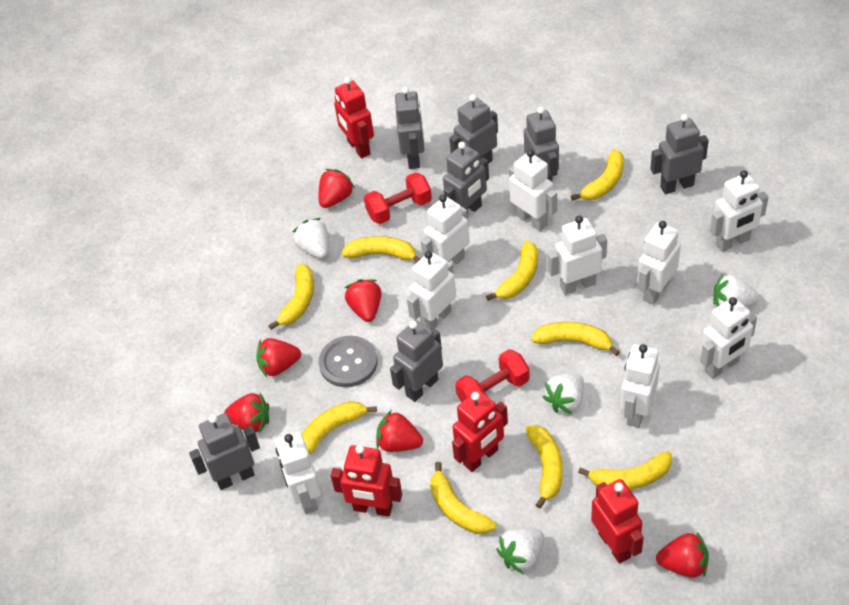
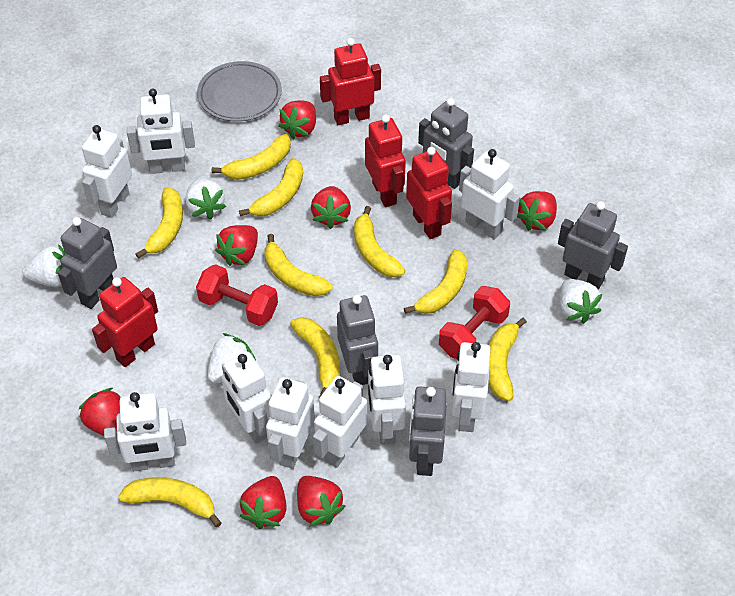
grey button: 1 -> 0
grey plate: 0 -> 1
grey robot: 7 -> 5
red strawberry: 6 -> 7

